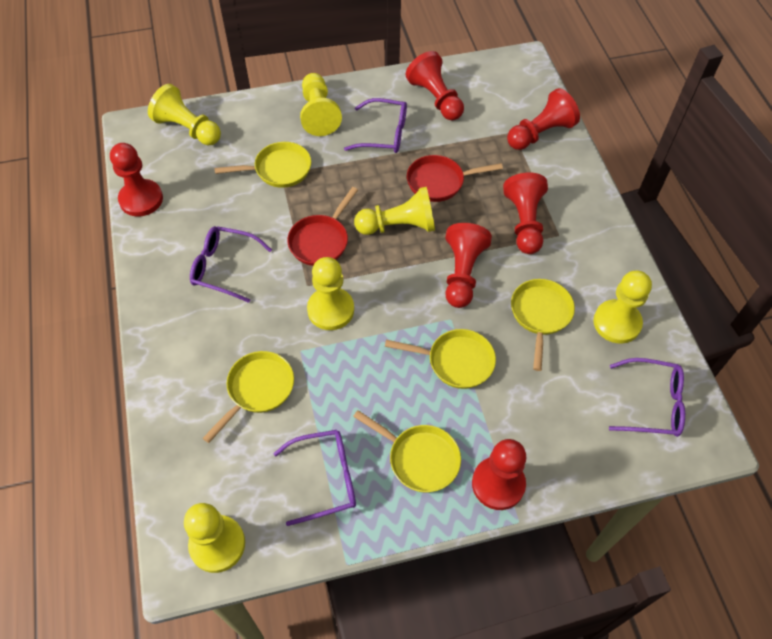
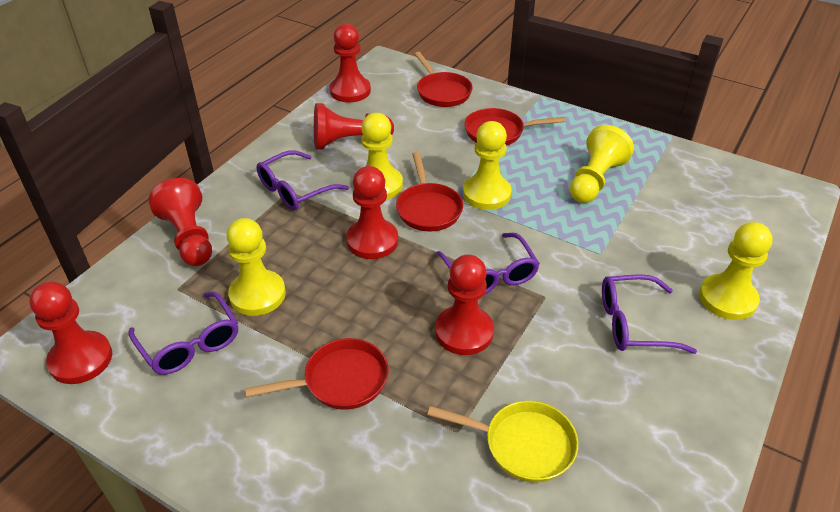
red pan: 2 -> 4
yellow pan: 5 -> 1
yellow pawn: 6 -> 5

